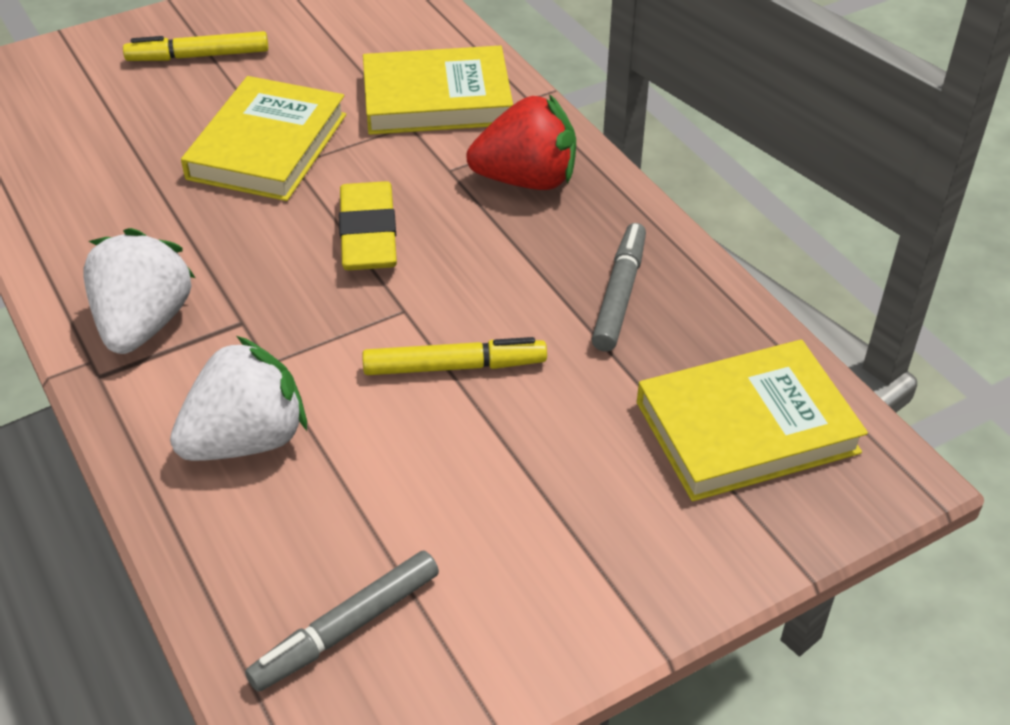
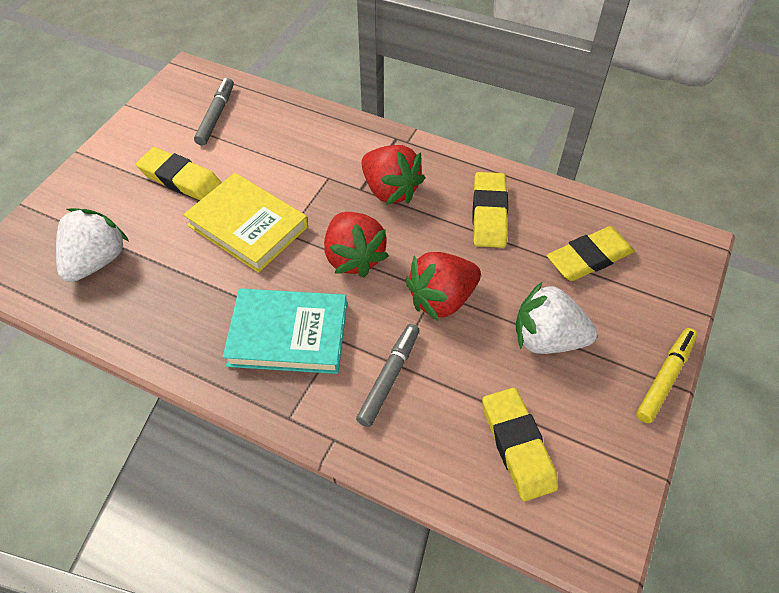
red strawberry: 1 -> 3
turquoise book: 0 -> 1
yellow book: 3 -> 1
yellow eraser: 1 -> 4
yellow marker: 2 -> 1

